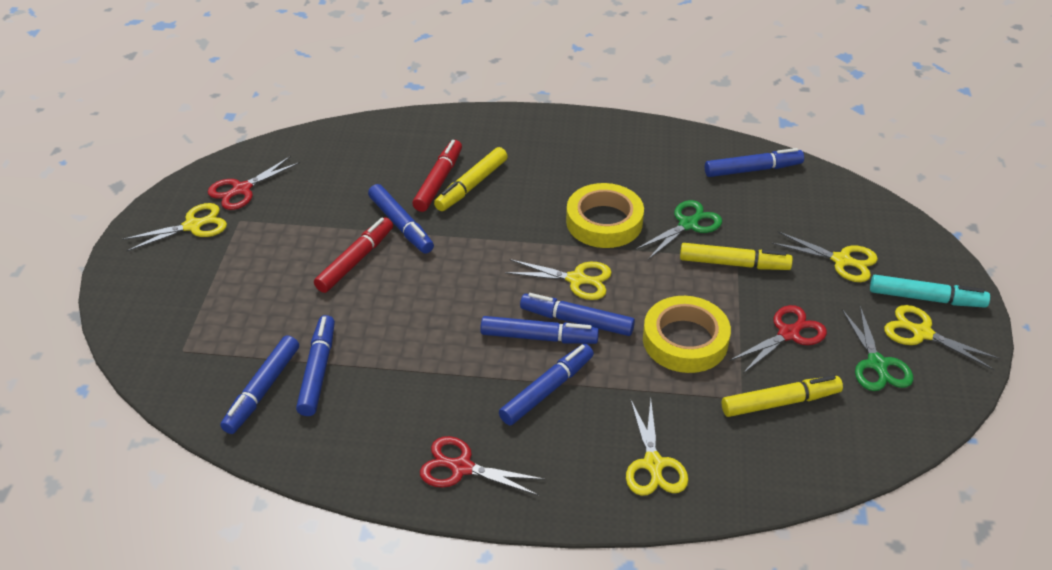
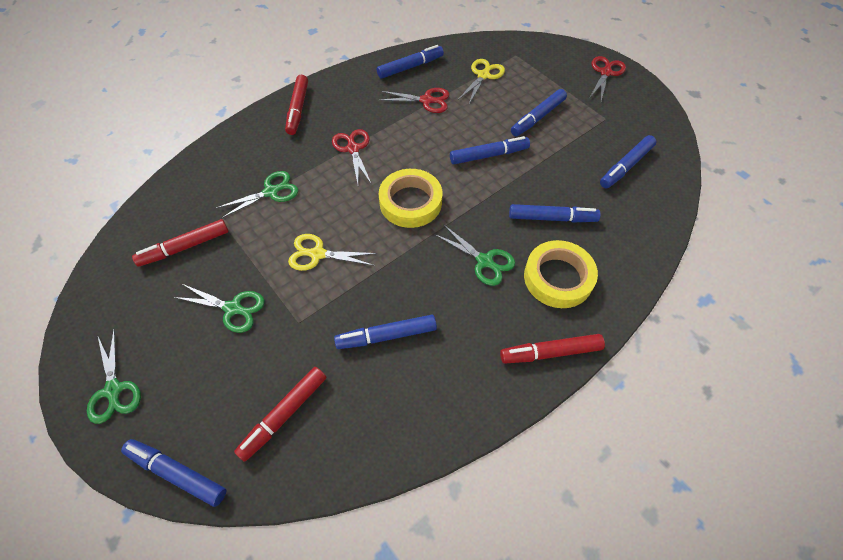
green scissors: 2 -> 4
red marker: 2 -> 4
turquoise marker: 1 -> 0
yellow marker: 3 -> 0
yellow scissors: 5 -> 2

